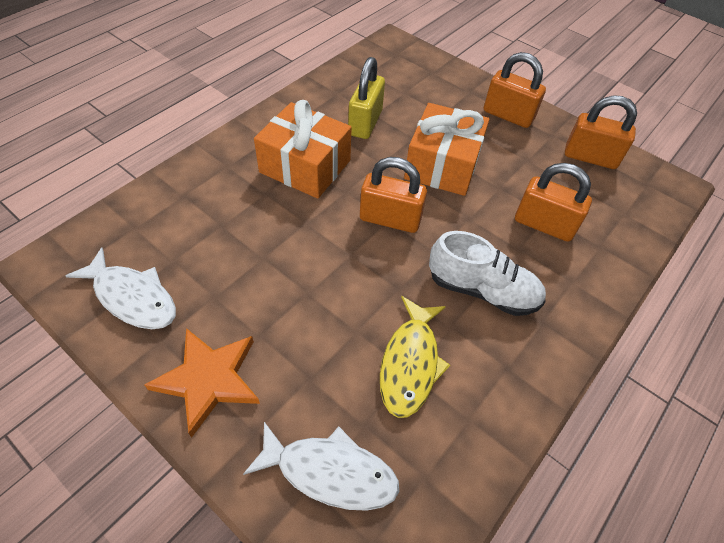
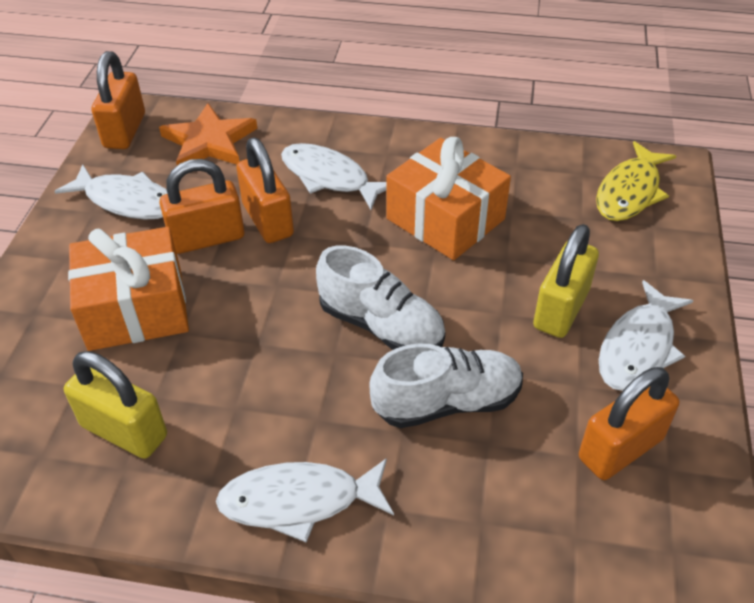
white fish: 2 -> 4
white shoe: 1 -> 2
yellow padlock: 1 -> 2

